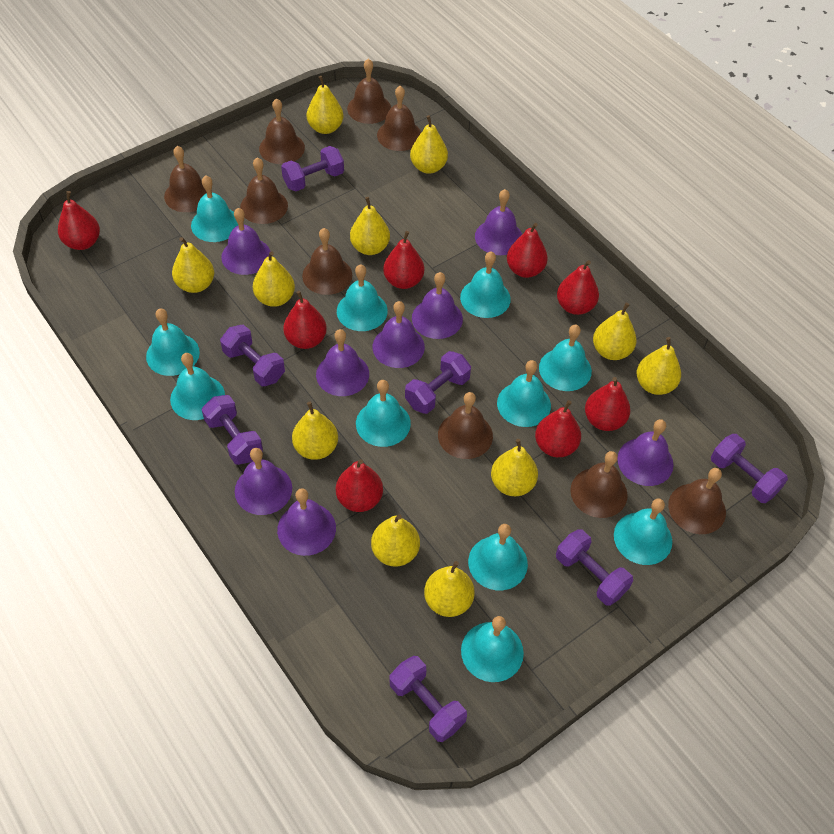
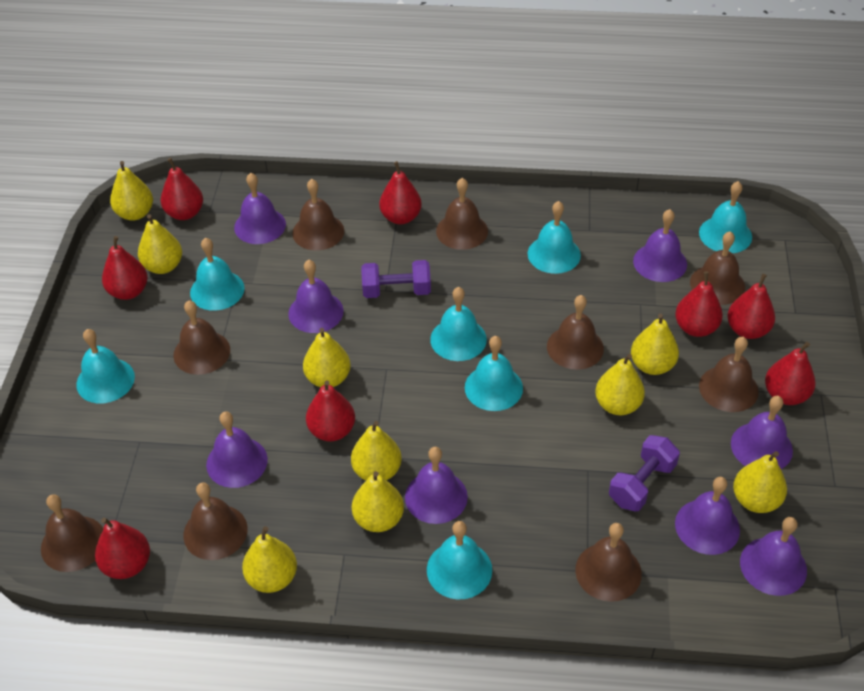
purple dumbbell: 7 -> 2
turquoise bell: 11 -> 7
yellow pear: 11 -> 9

